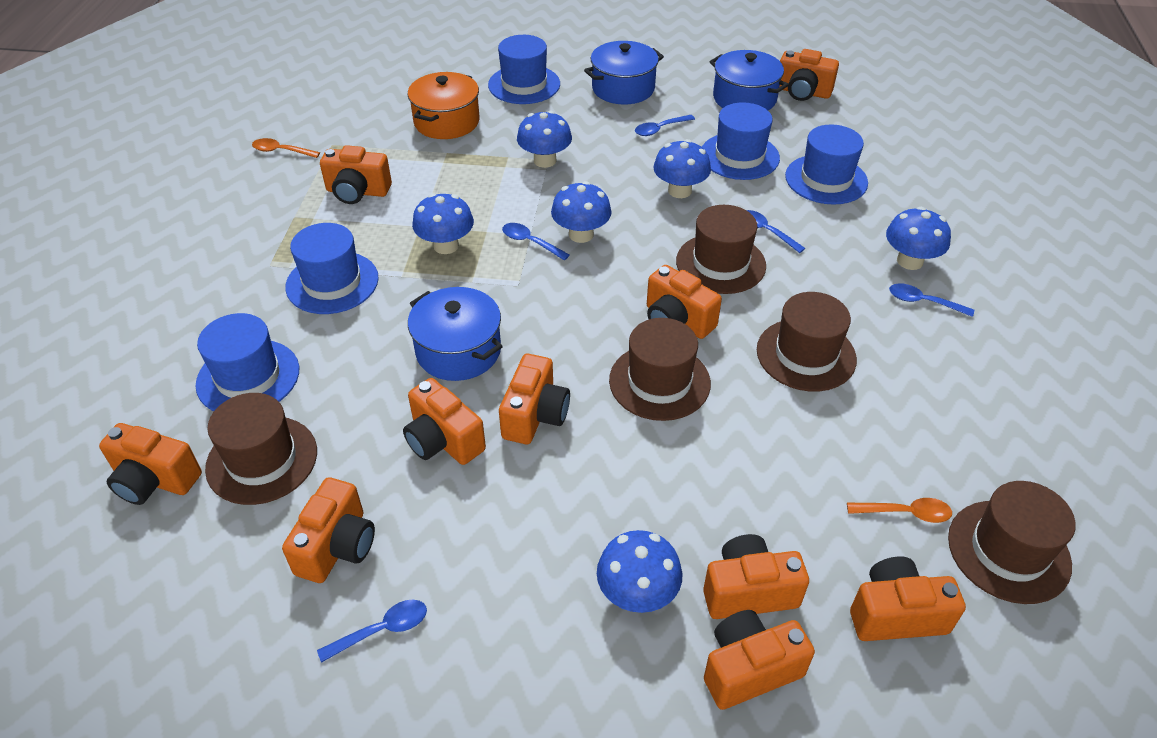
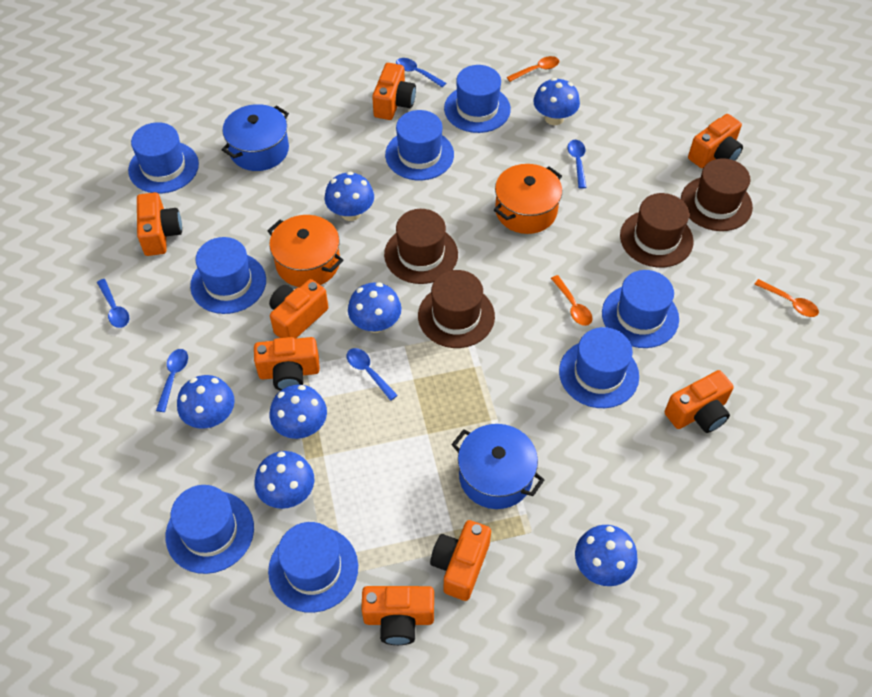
blue hat: 5 -> 8
blue mushroom: 6 -> 7
blue pot: 3 -> 2
brown hat: 5 -> 4
orange camera: 10 -> 8
orange pot: 1 -> 2
orange spoon: 2 -> 3

